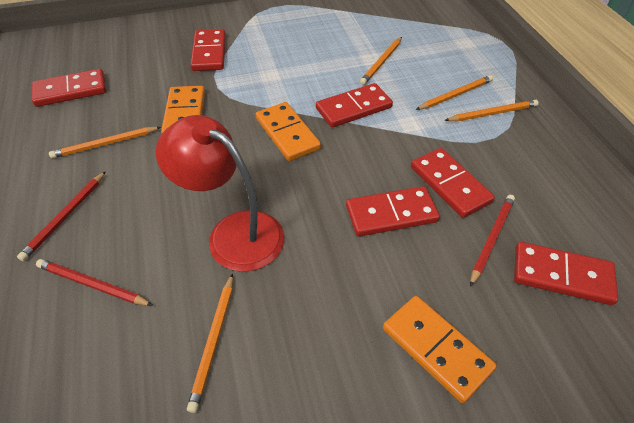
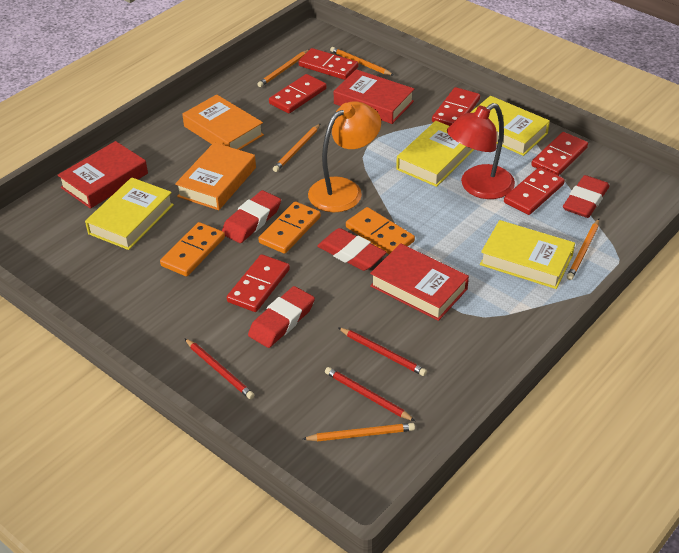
orange book: 0 -> 2
orange lamp: 0 -> 1
red book: 0 -> 3
red eraser: 0 -> 4
yellow book: 0 -> 4

